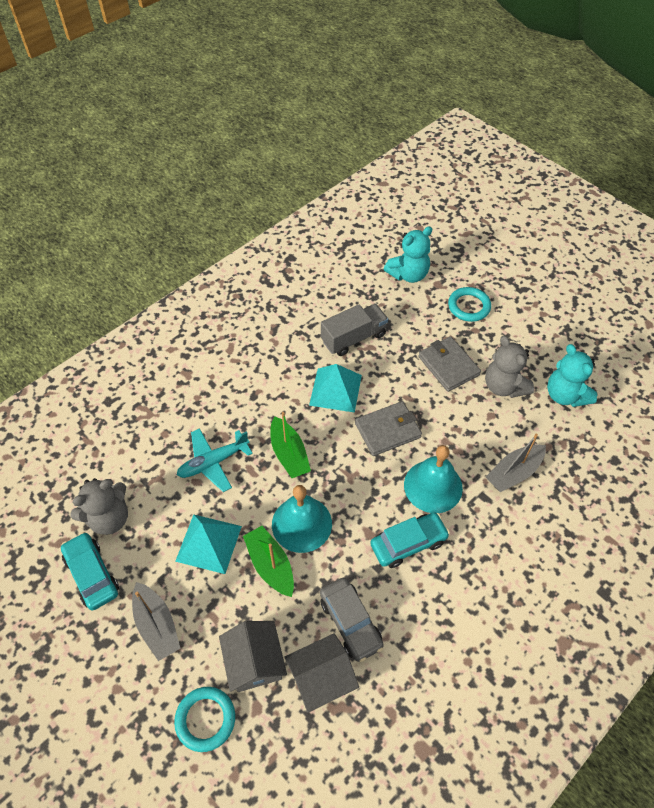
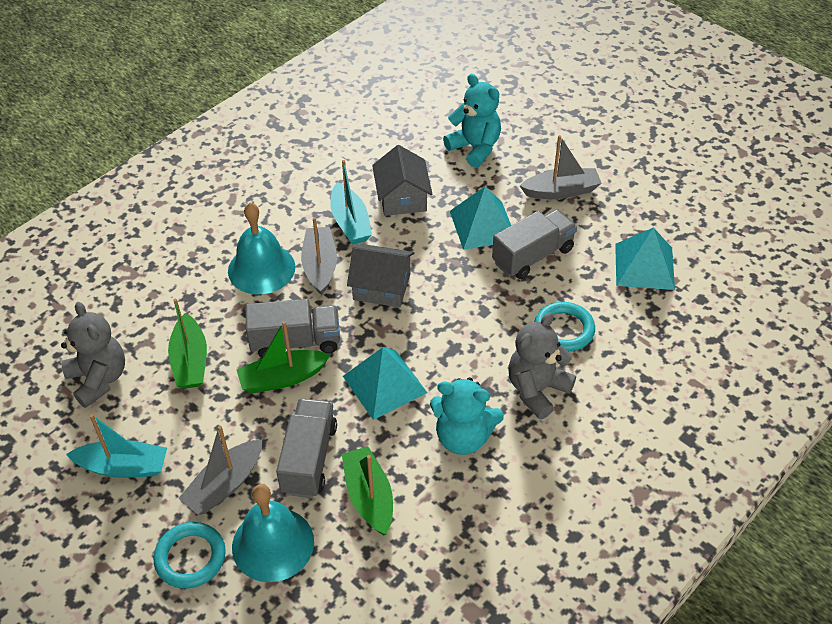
green boat: 2 -> 3
grey boat: 2 -> 3
grey car: 1 -> 0
grey truck: 1 -> 3
grey wallet: 2 -> 0
turquoise boat: 0 -> 2
turquoise car: 2 -> 0
turquoise plane: 1 -> 0
turquoise pyramid: 2 -> 3

